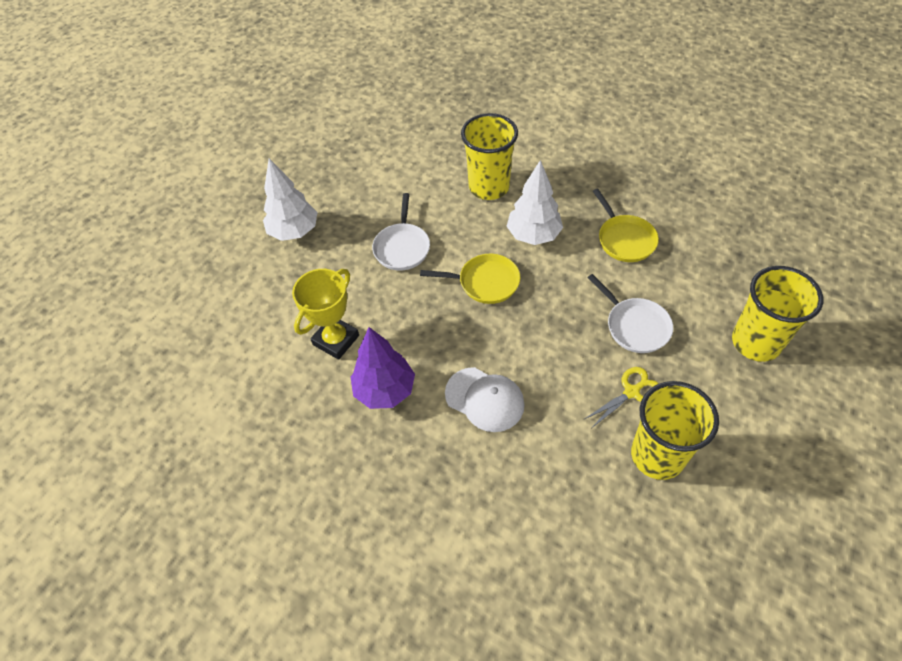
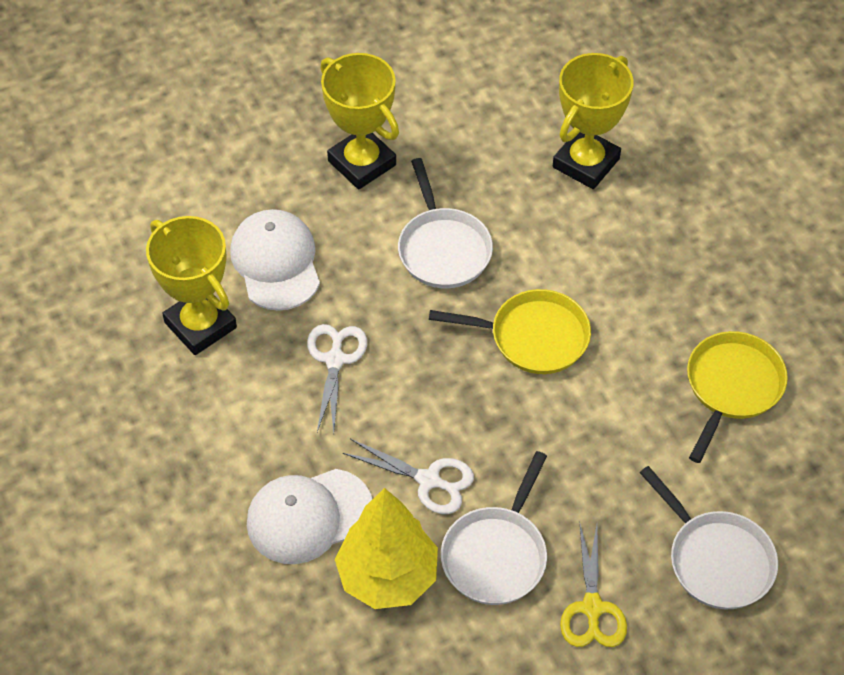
purple tree: 1 -> 0
white cap: 1 -> 2
white pan: 2 -> 3
white scissors: 0 -> 2
white tree: 2 -> 0
yellow cup: 3 -> 0
yellow tree: 0 -> 1
yellow trophy: 1 -> 3

